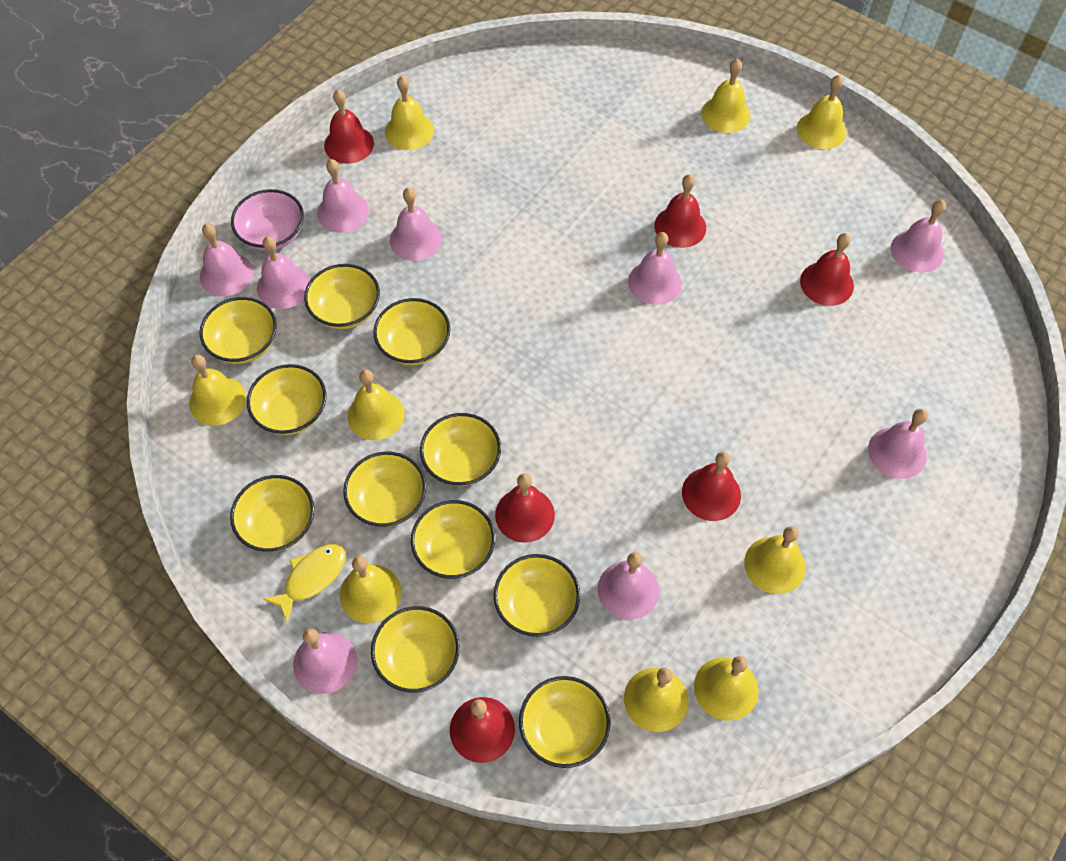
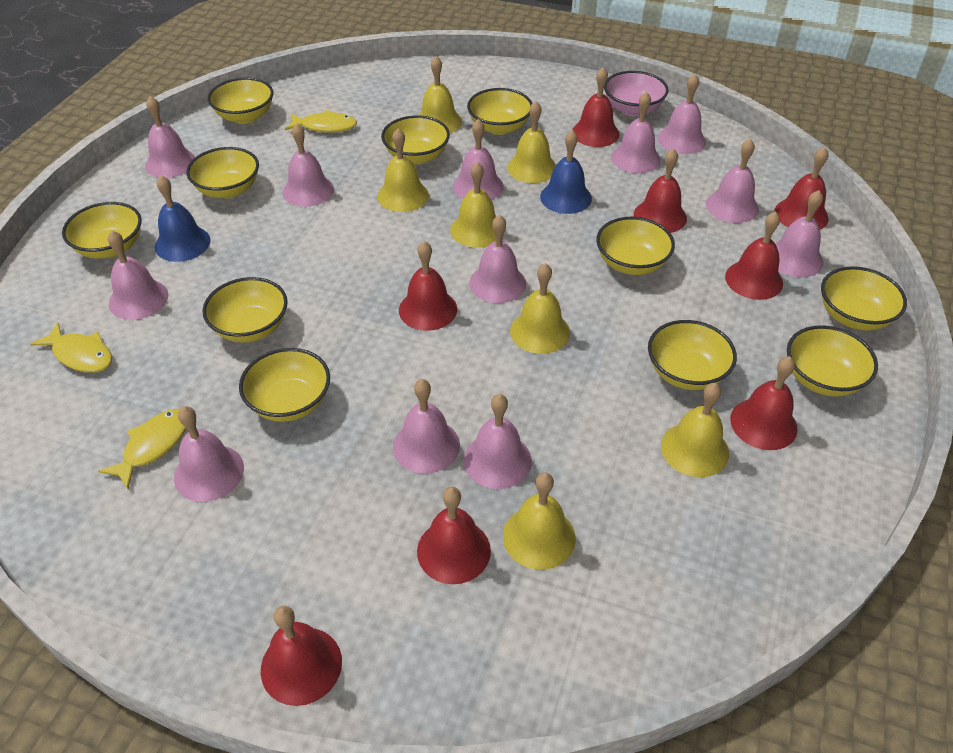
blue bell: 0 -> 2
pink bell: 9 -> 12
red bell: 6 -> 8
yellow bell: 9 -> 7
yellow fish: 1 -> 3

